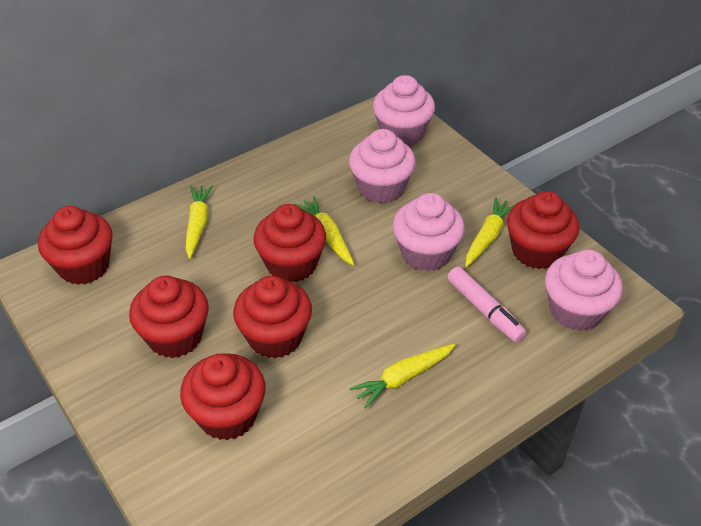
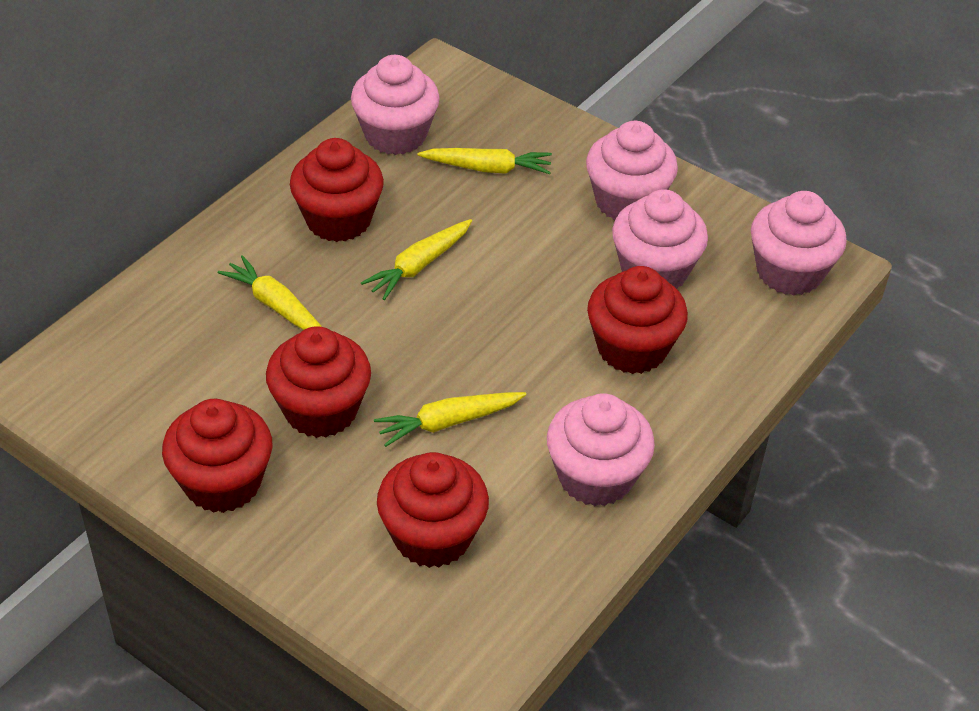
pink cupcake: 4 -> 5
pink marker: 1 -> 0
red cupcake: 6 -> 5

